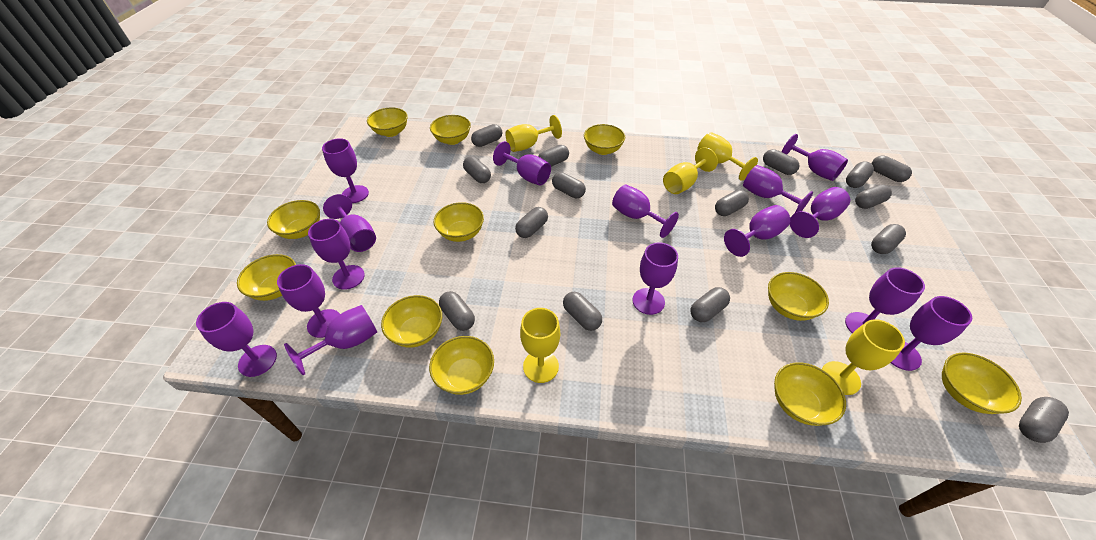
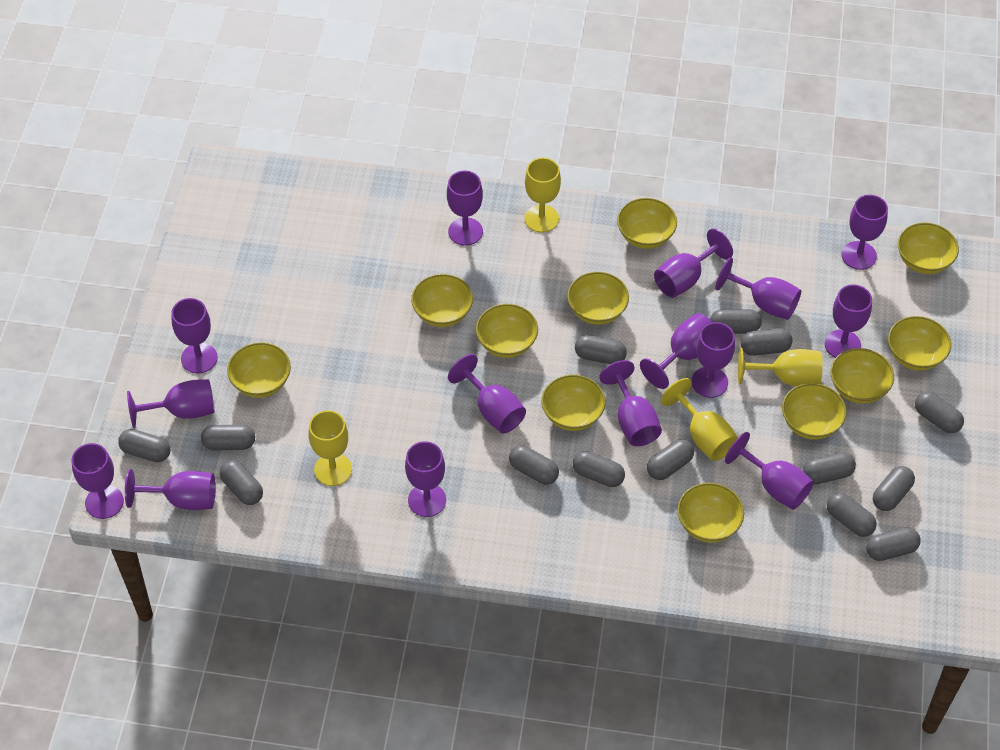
grey capsule: 15 -> 14
yellow goblet: 5 -> 4

